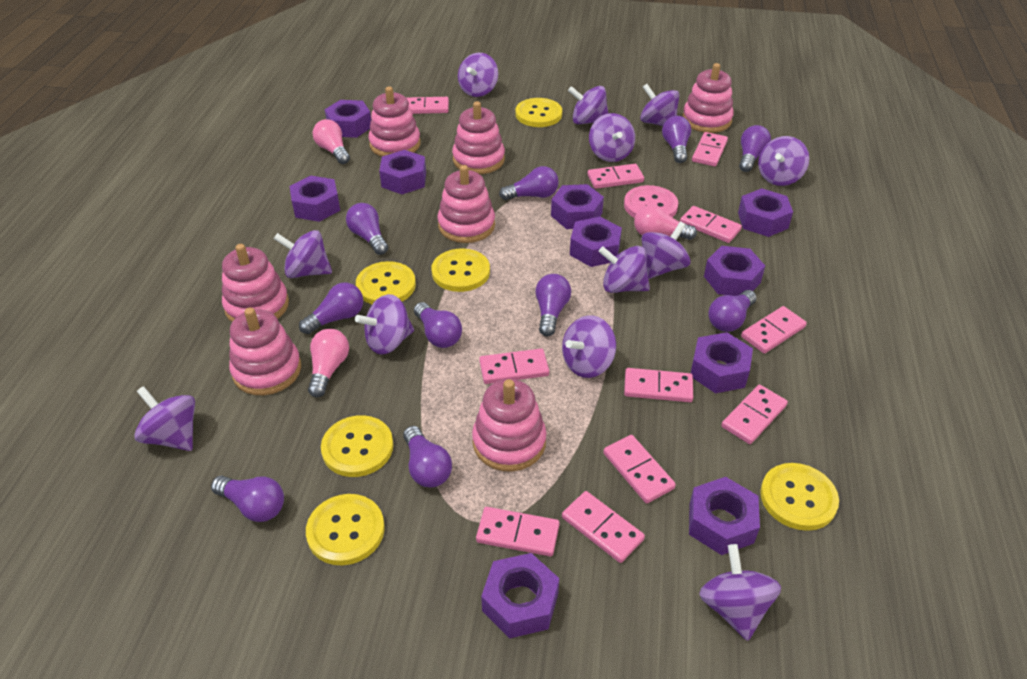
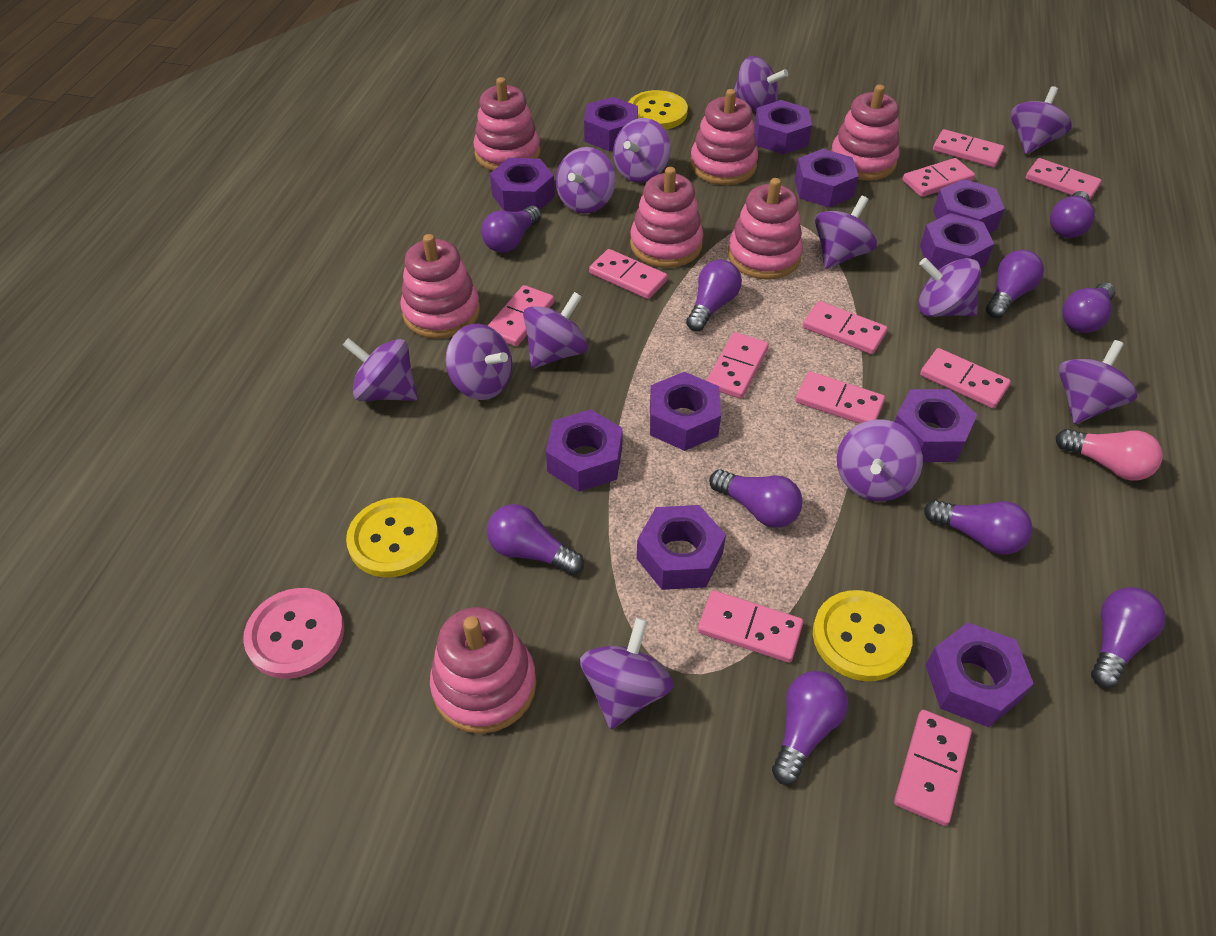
pink light bulb: 3 -> 1
purple nut: 10 -> 11
yellow button: 6 -> 3

